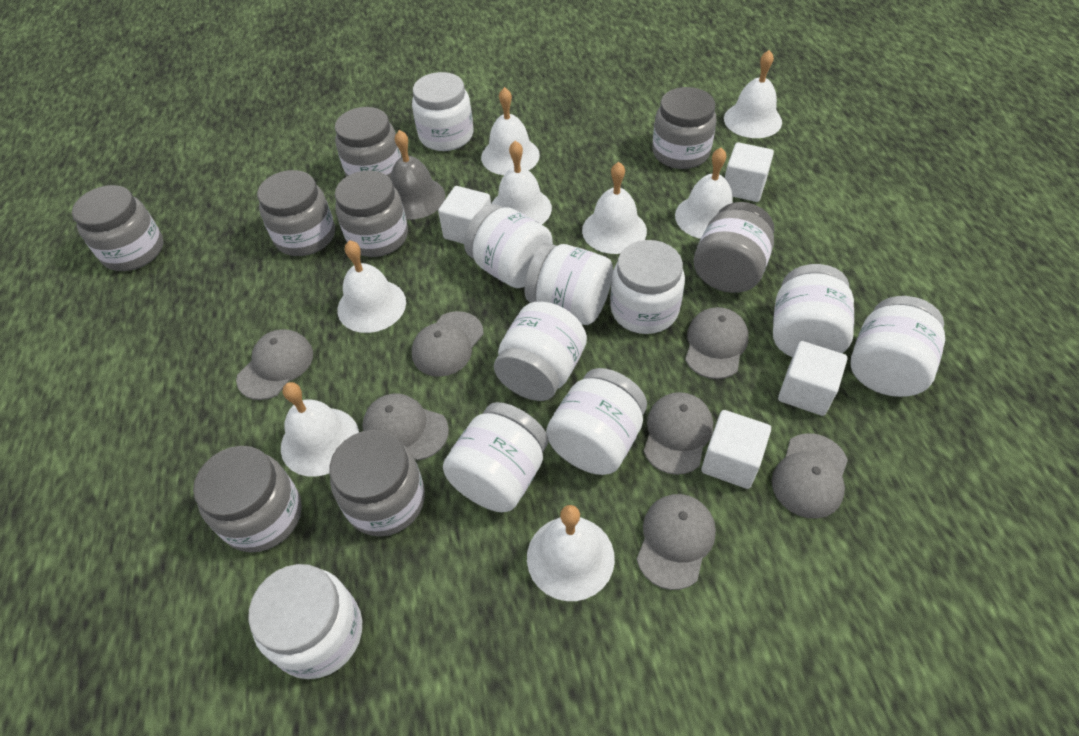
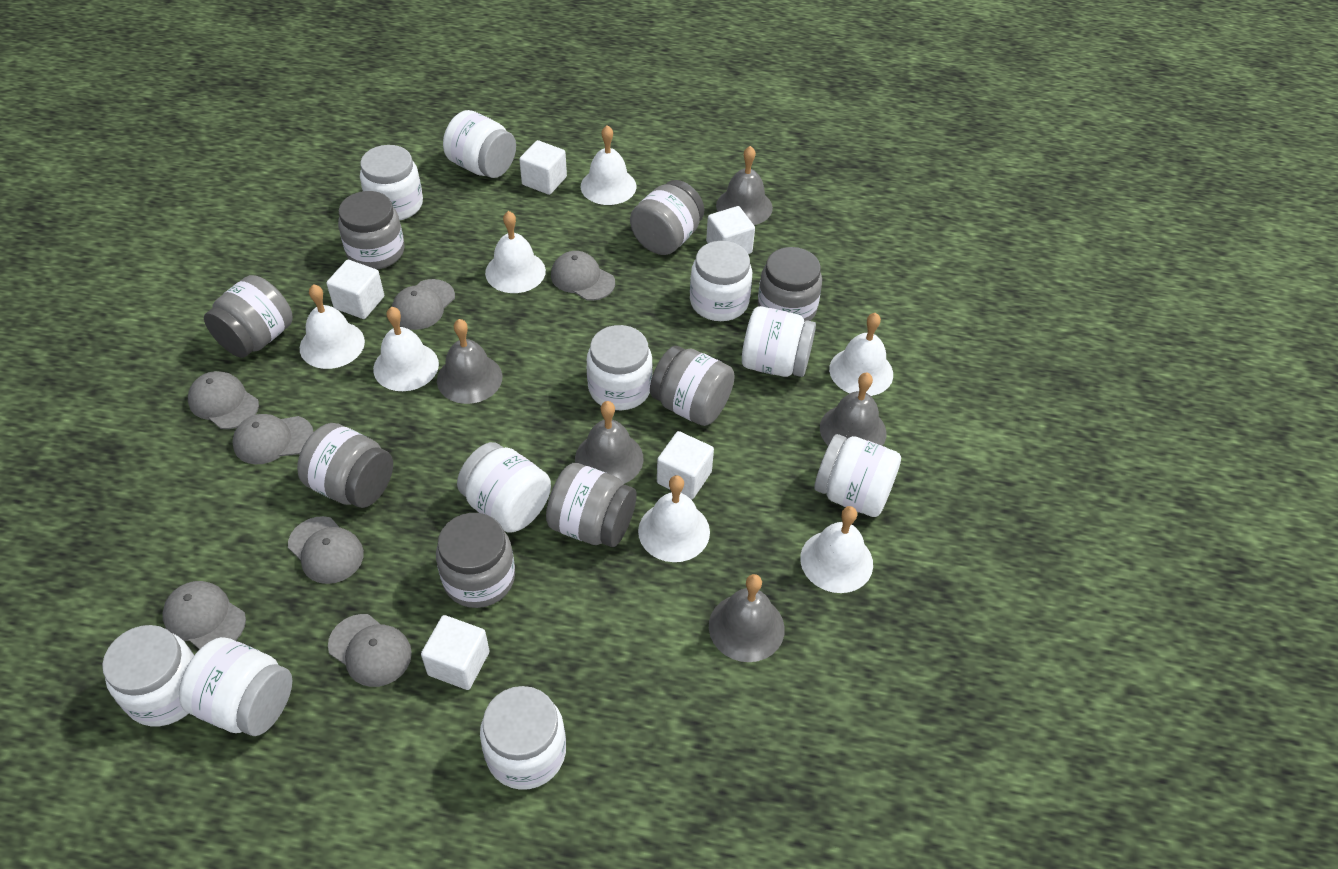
grey bell: 1 -> 5
white bell: 8 -> 7
white cube: 4 -> 5

